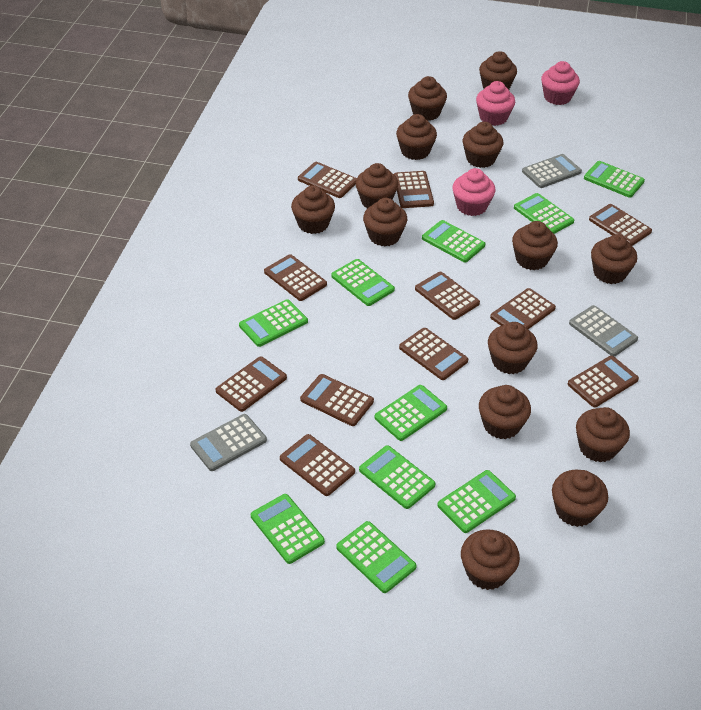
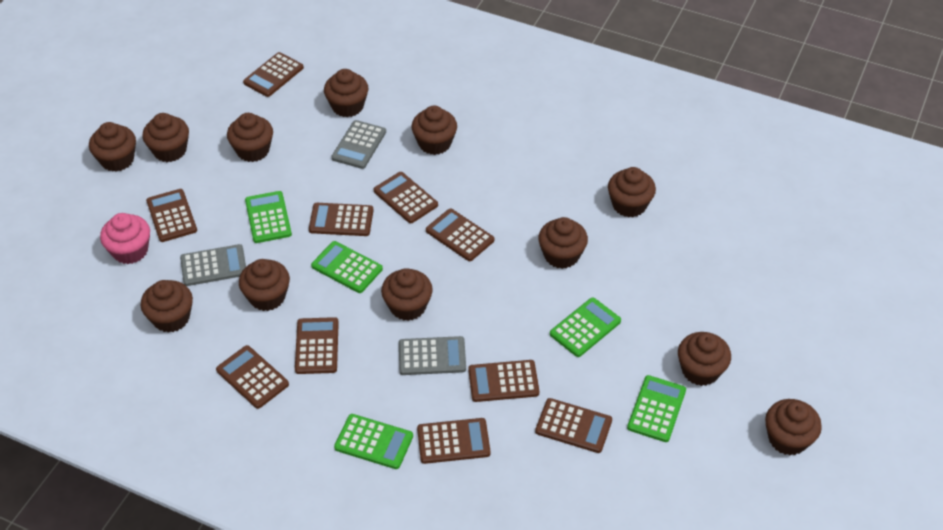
brown calculator: 11 -> 10
brown cupcake: 14 -> 12
green calculator: 10 -> 5
pink cupcake: 3 -> 1

